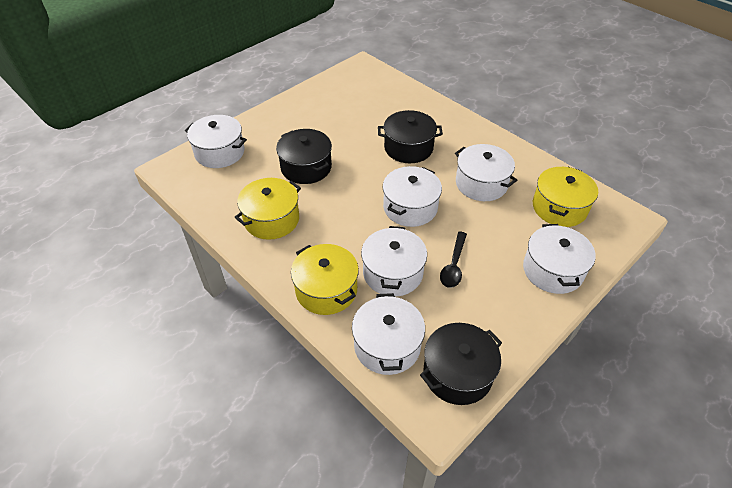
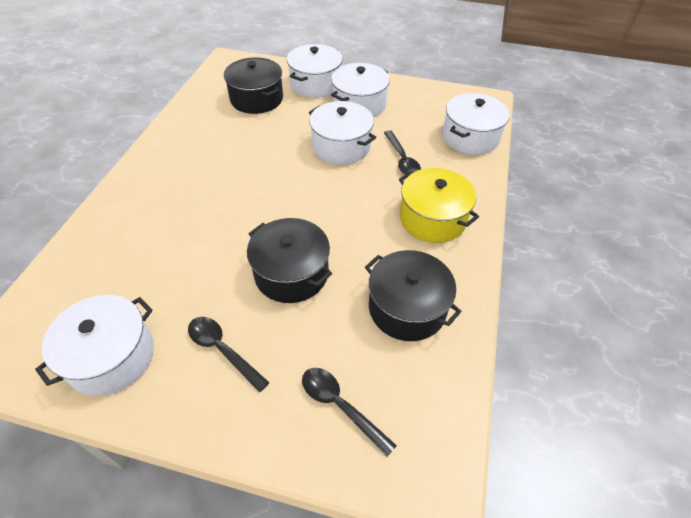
black spoon: 1 -> 3
white pot: 6 -> 5
yellow pot: 3 -> 1

